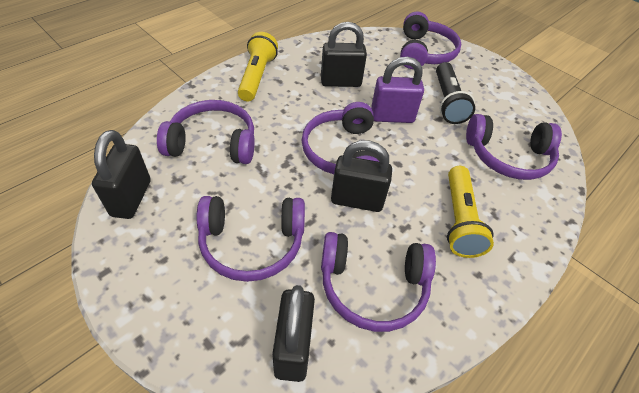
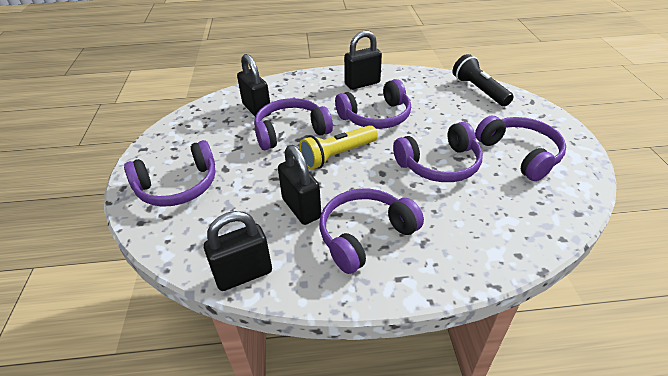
purple padlock: 1 -> 0
yellow flashlight: 2 -> 1

